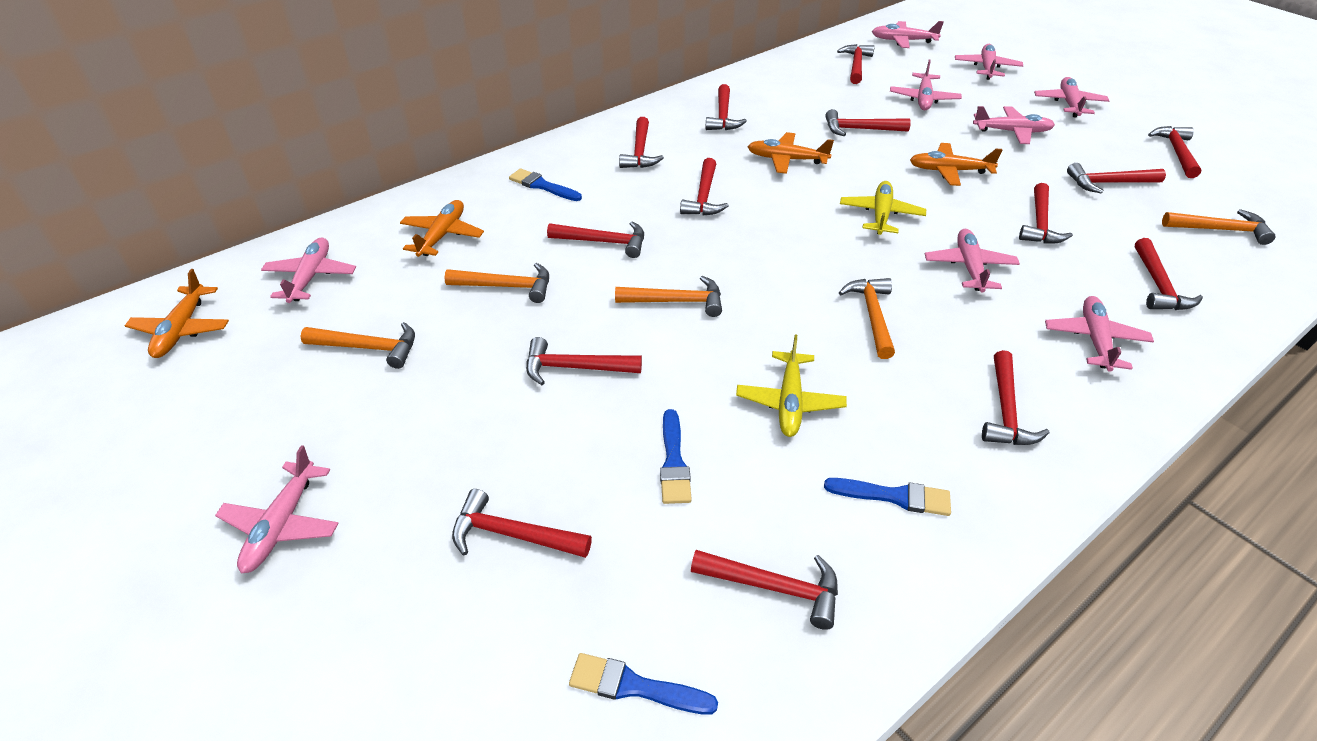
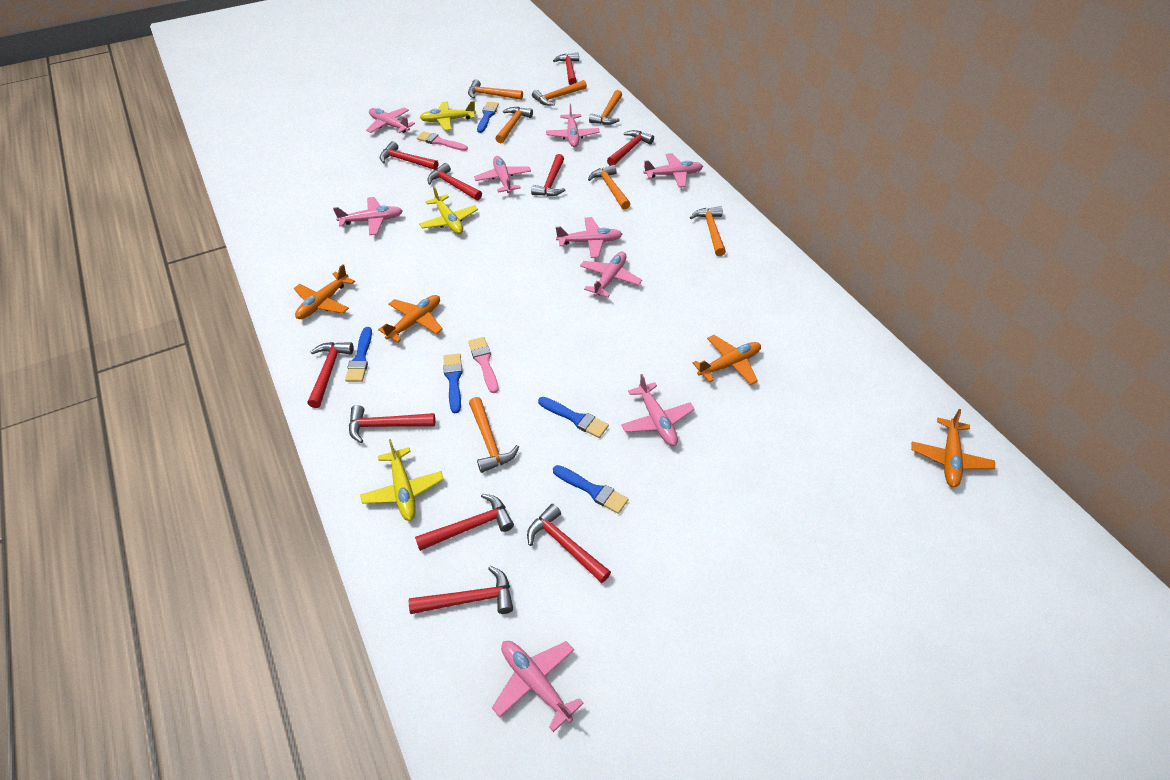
blue brush: 4 -> 5
orange hammer: 5 -> 7
pink brush: 0 -> 2
red hammer: 14 -> 10
yellow plane: 2 -> 3

